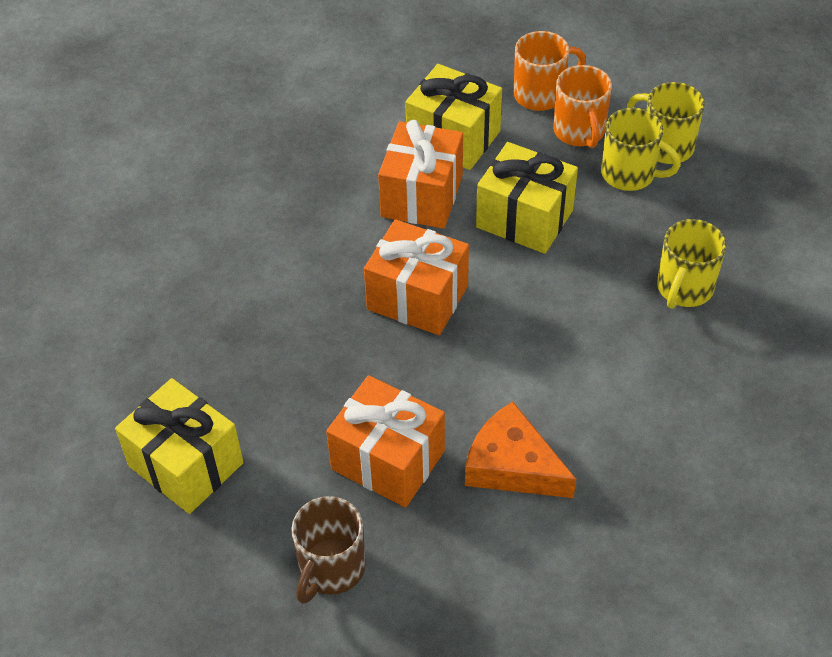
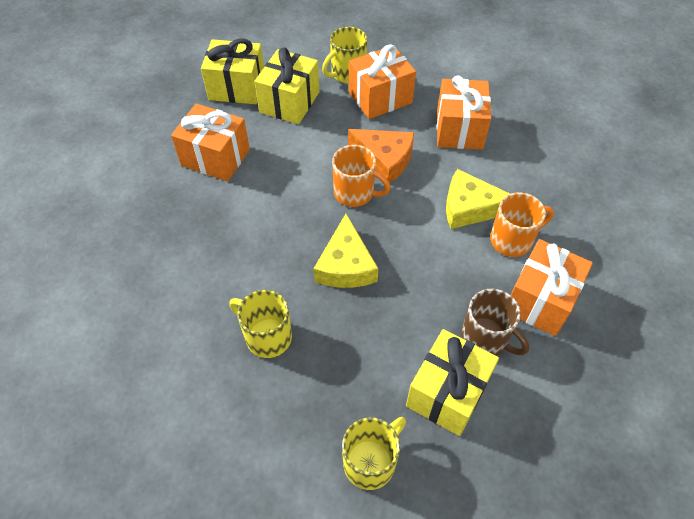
orange gift: 3 -> 4
yellow cheese: 0 -> 2

